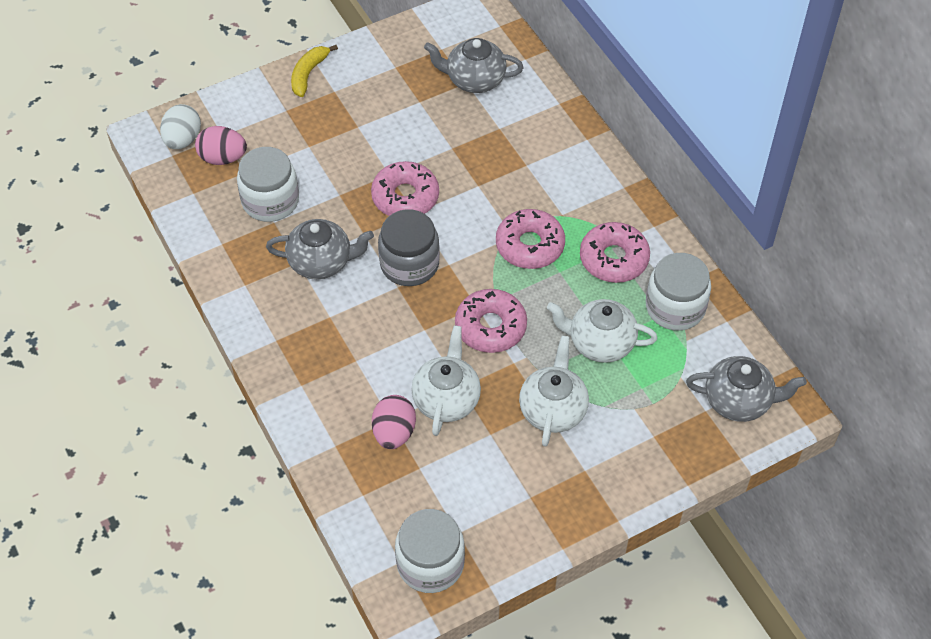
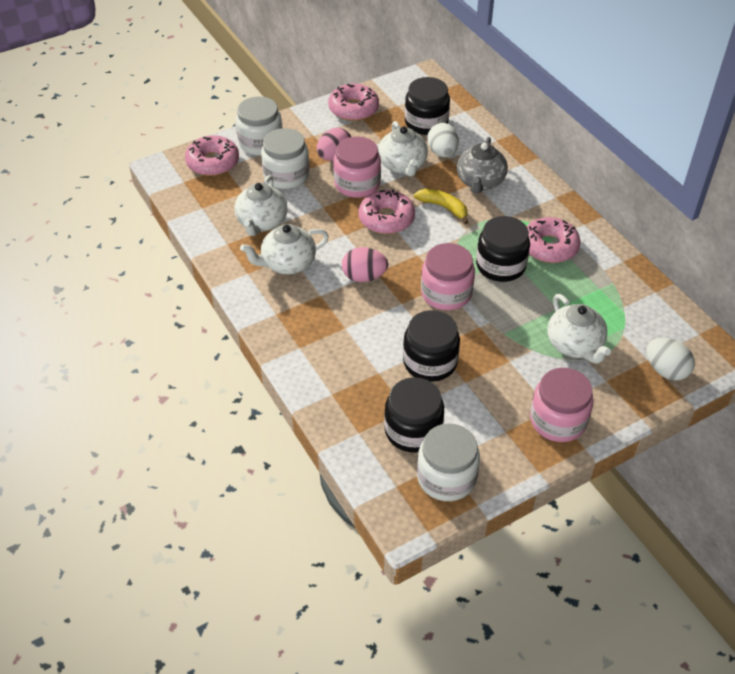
black jar: 0 -> 4
grey jar: 1 -> 0
grey teapot: 3 -> 1
pink jar: 0 -> 3
white egg: 1 -> 2
white teapot: 3 -> 4

